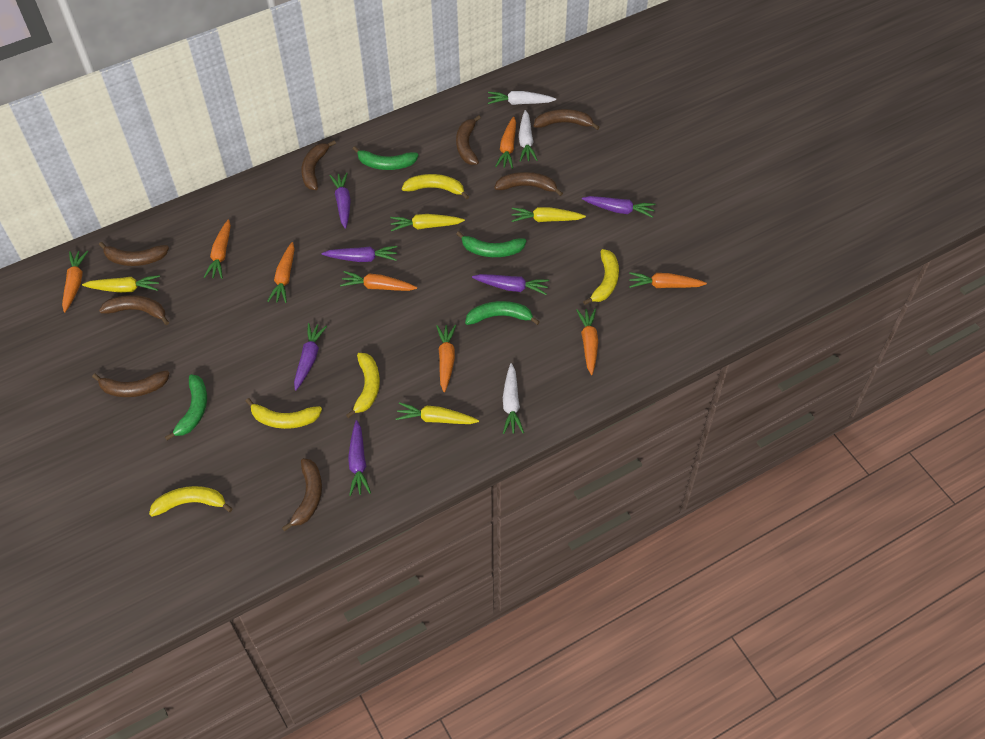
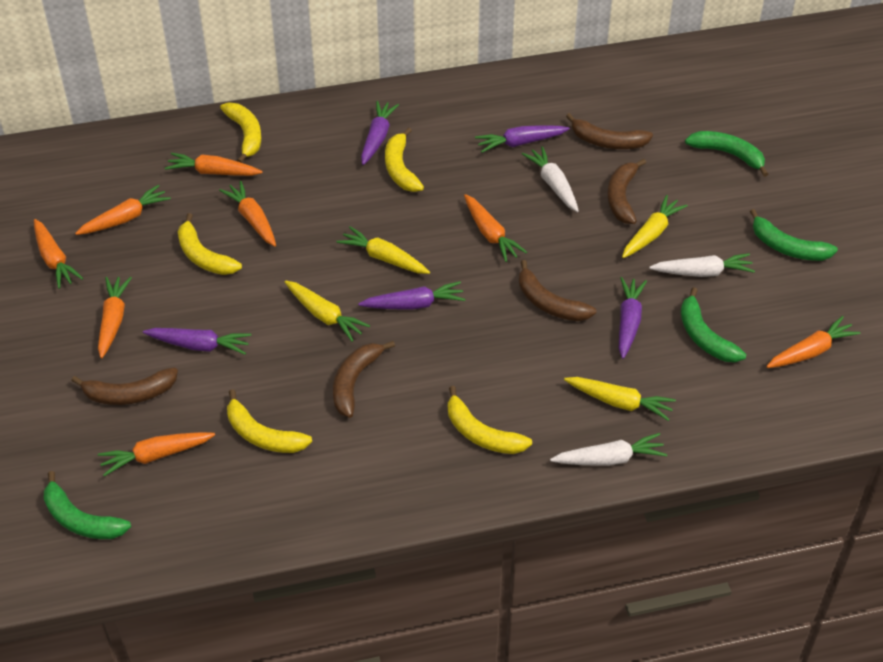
brown banana: 8 -> 5
purple carrot: 6 -> 5

